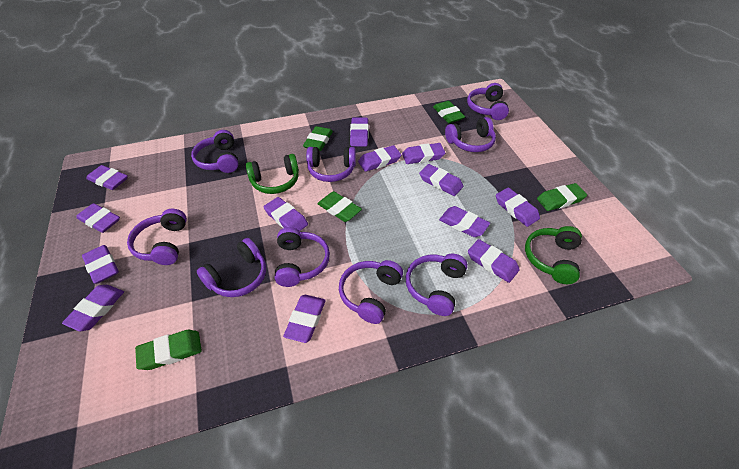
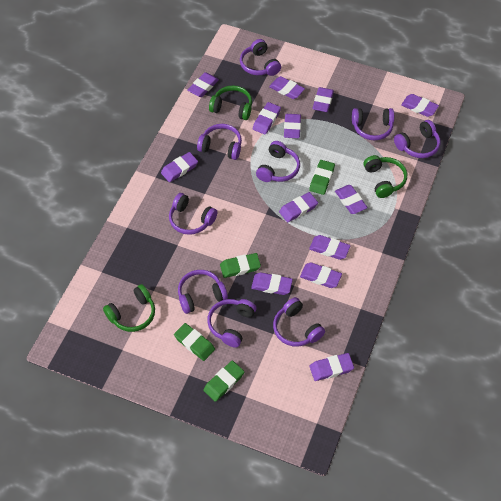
green eraser: 5 -> 4
green headphones: 2 -> 3

